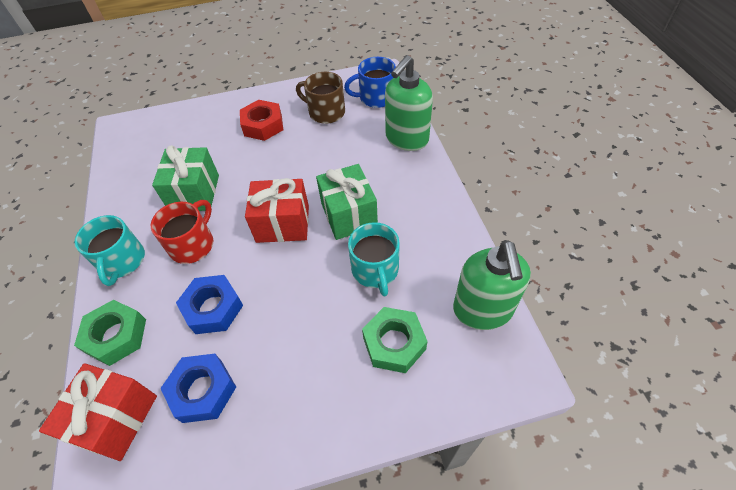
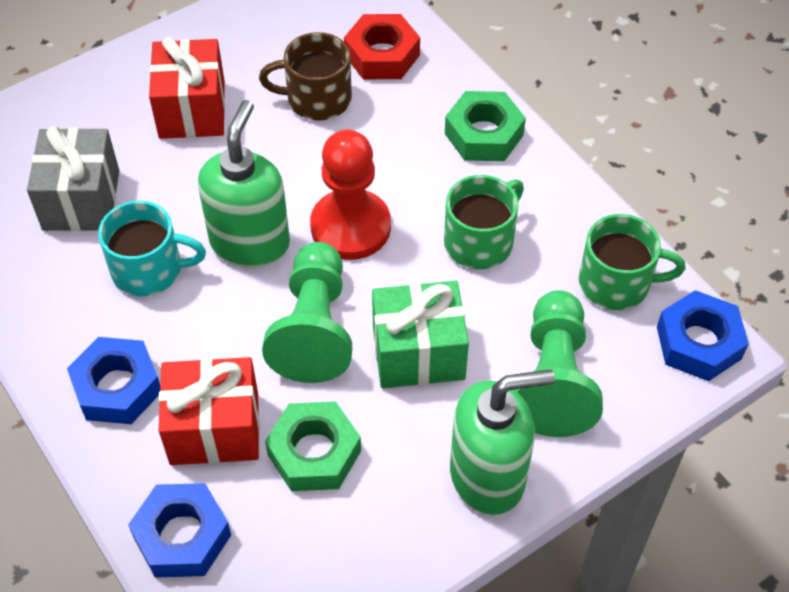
blue mug: 1 -> 0
blue nut: 2 -> 3
green gift: 2 -> 1
green mug: 0 -> 2
green pawn: 0 -> 2
grey gift: 0 -> 1
red mug: 1 -> 0
red pawn: 0 -> 1
turquoise mug: 2 -> 1

